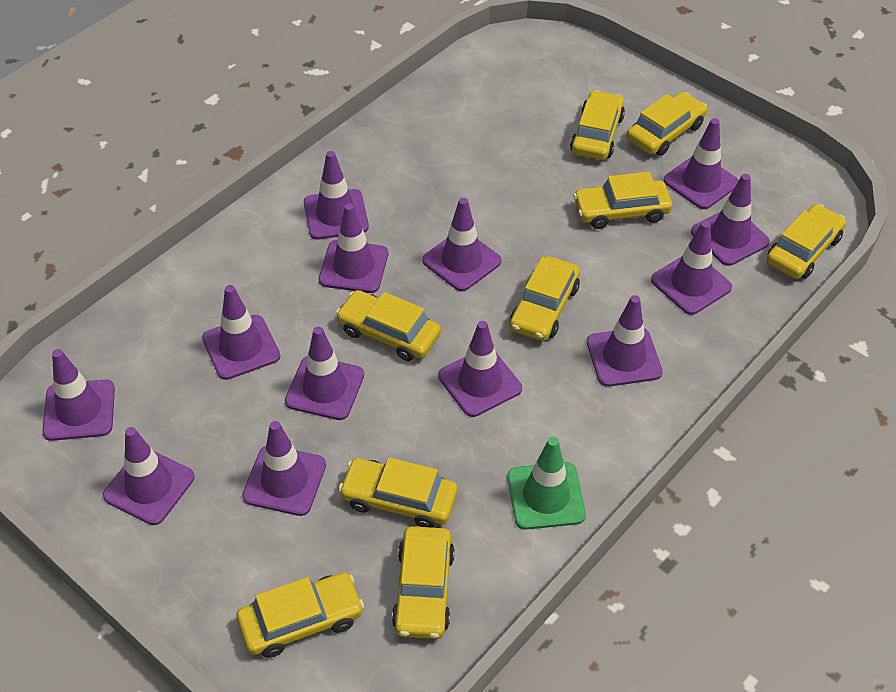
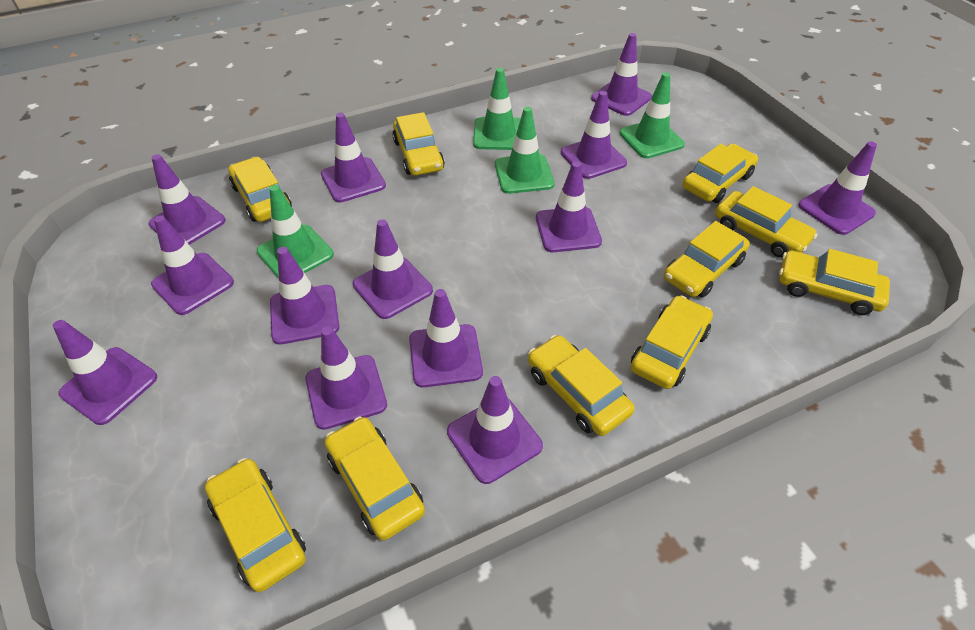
green traffic cone: 1 -> 4
yellow car: 9 -> 10

